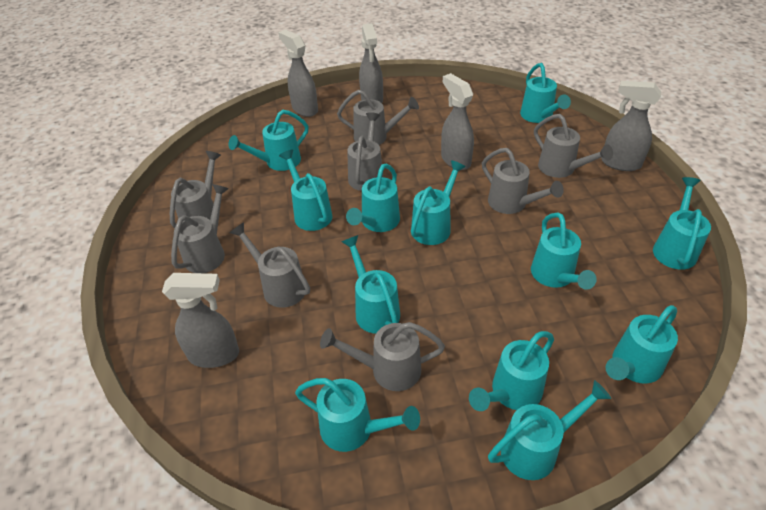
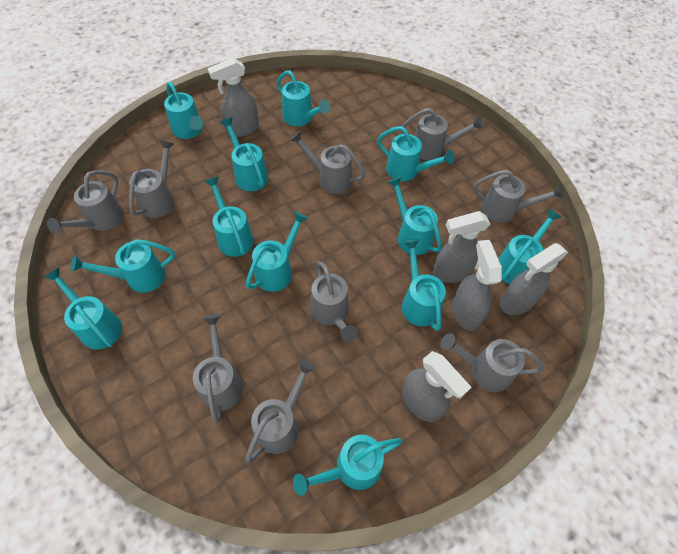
grey watering can: 8 -> 9

